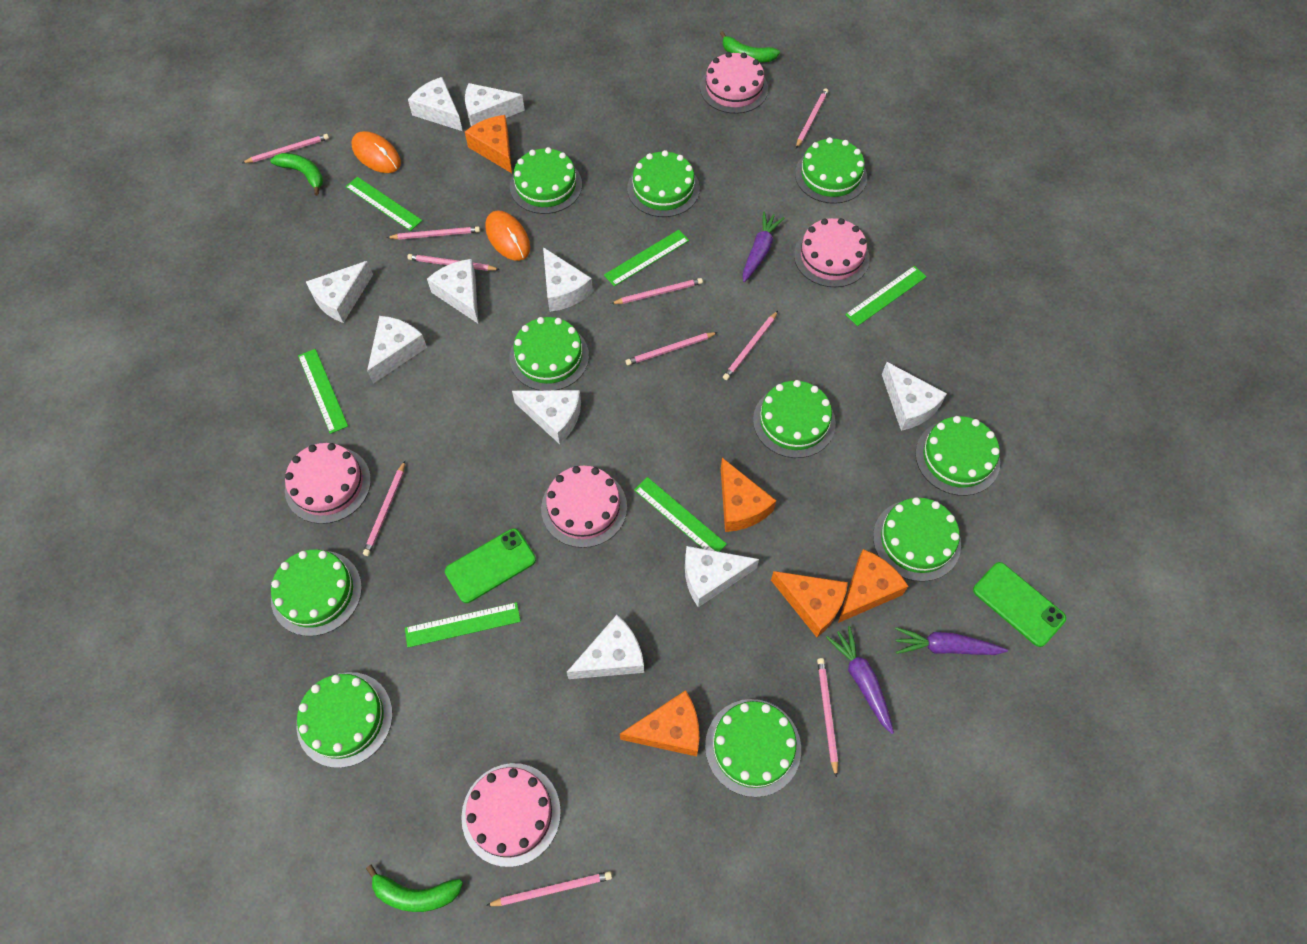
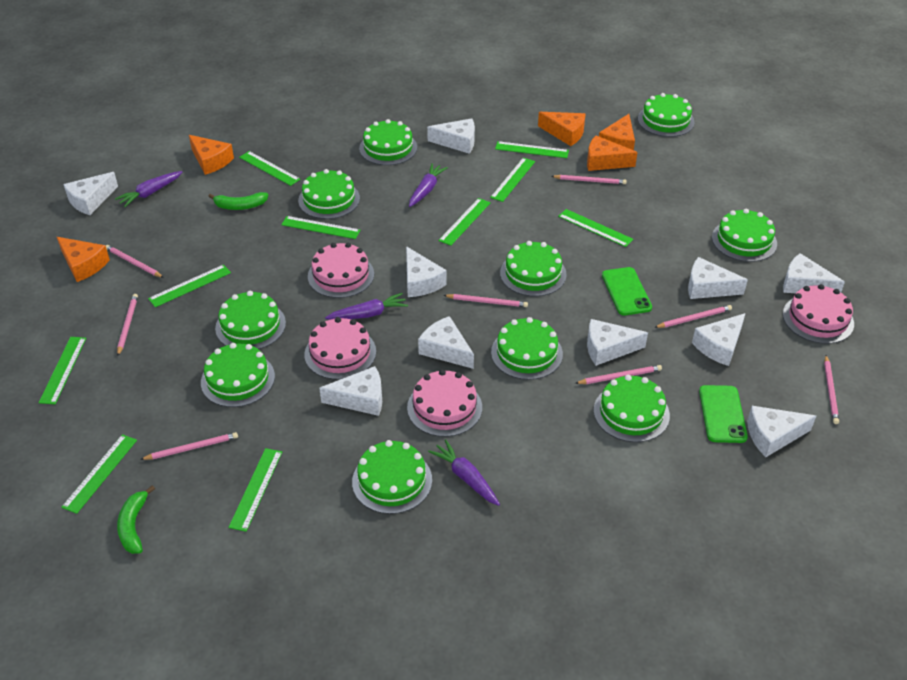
green banana: 3 -> 2
green ruler: 6 -> 10
orange mouse: 2 -> 0
pink cake: 5 -> 4
pink pencil: 10 -> 8
purple carrot: 3 -> 4

